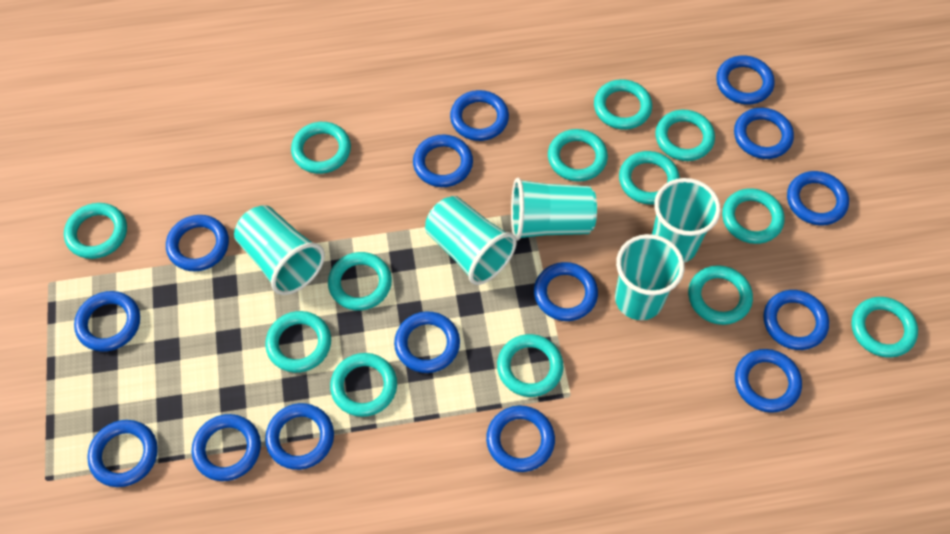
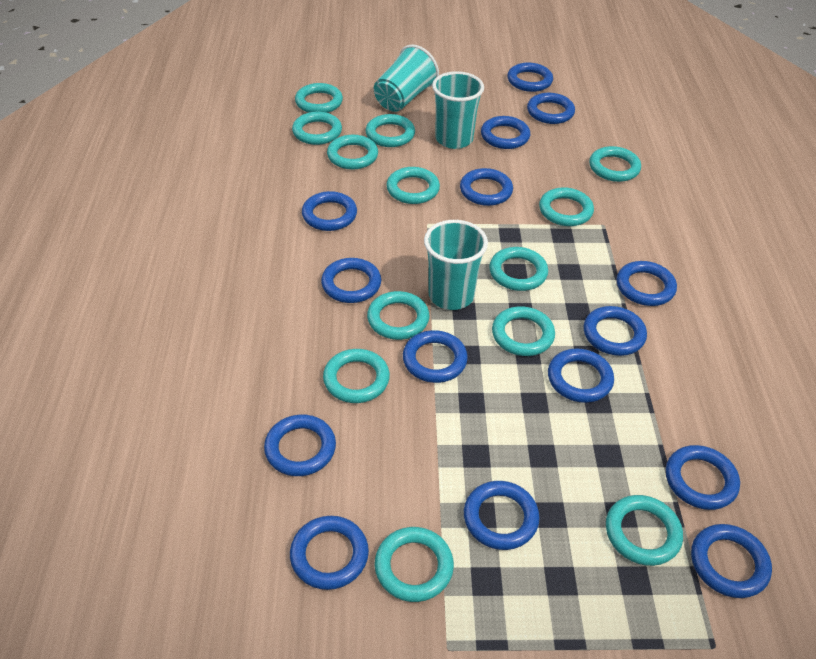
turquoise cup: 5 -> 3

